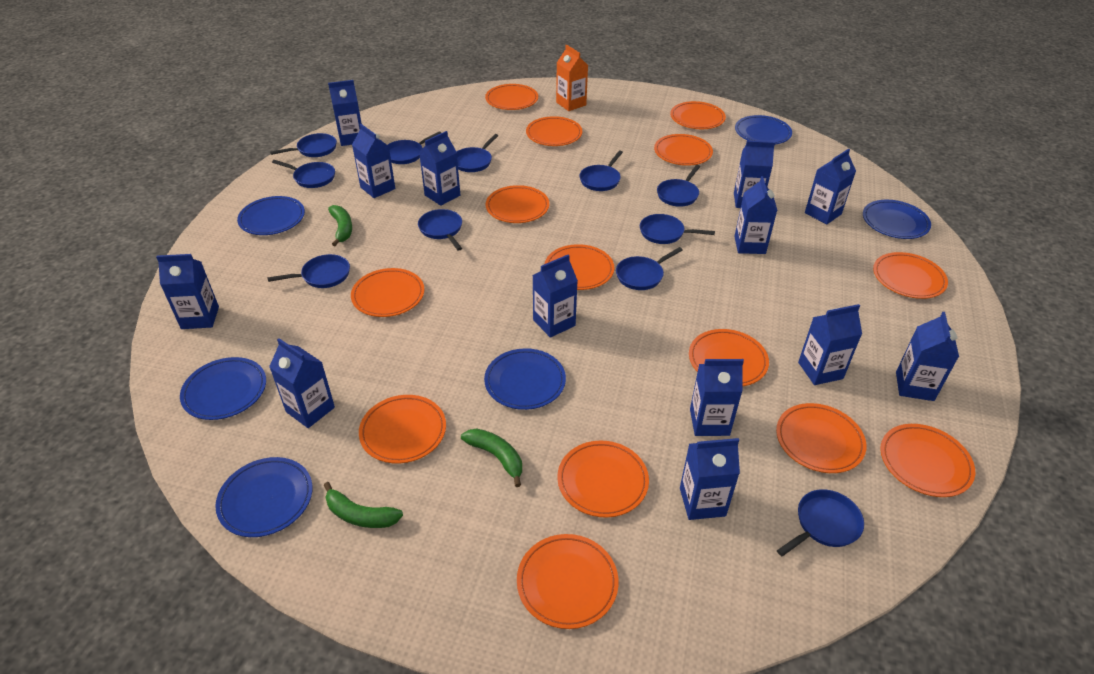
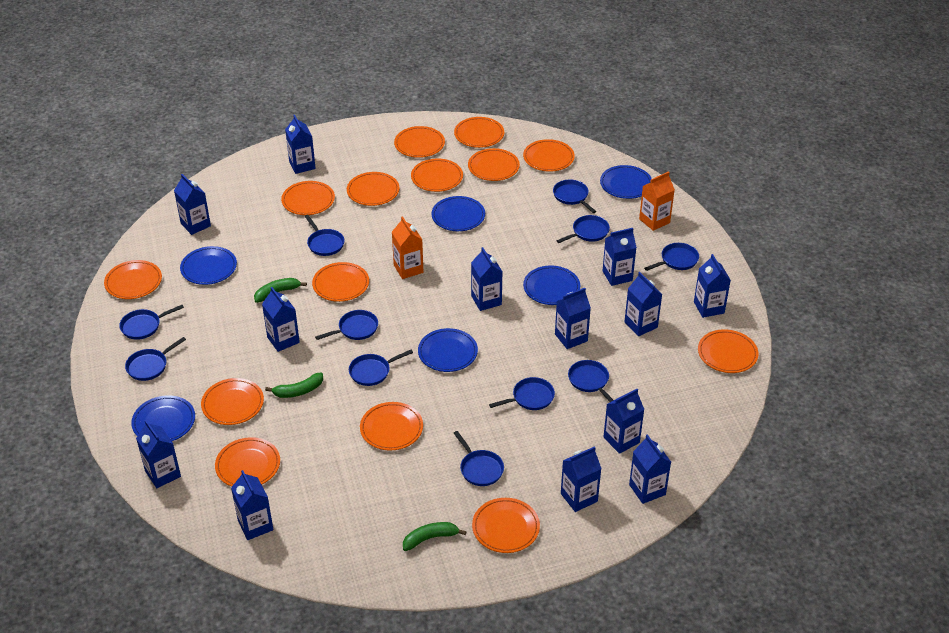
orange carton: 1 -> 2

